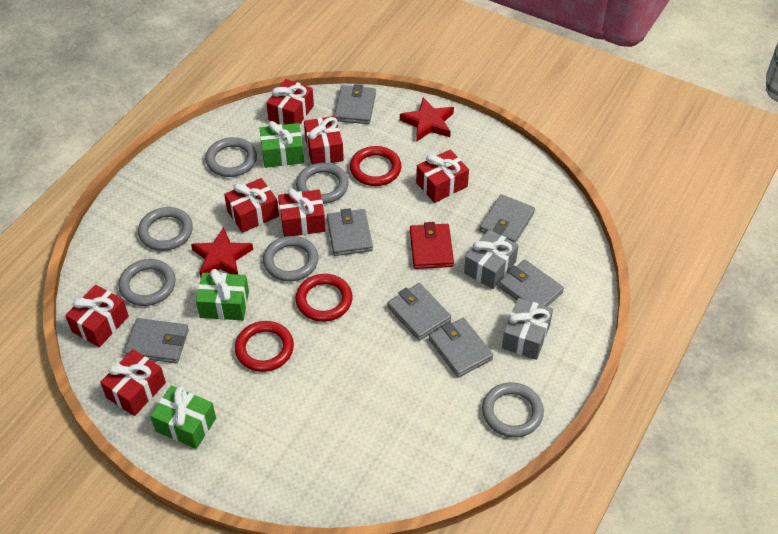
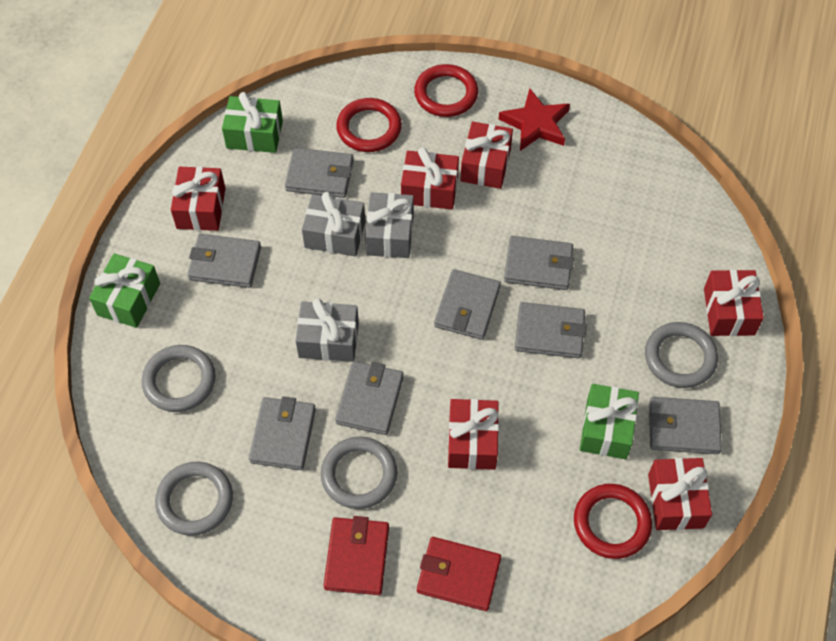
grey gift: 2 -> 3
grey ring: 6 -> 4
grey wallet: 7 -> 8
red gift: 7 -> 6
red star: 2 -> 1
red wallet: 1 -> 2

